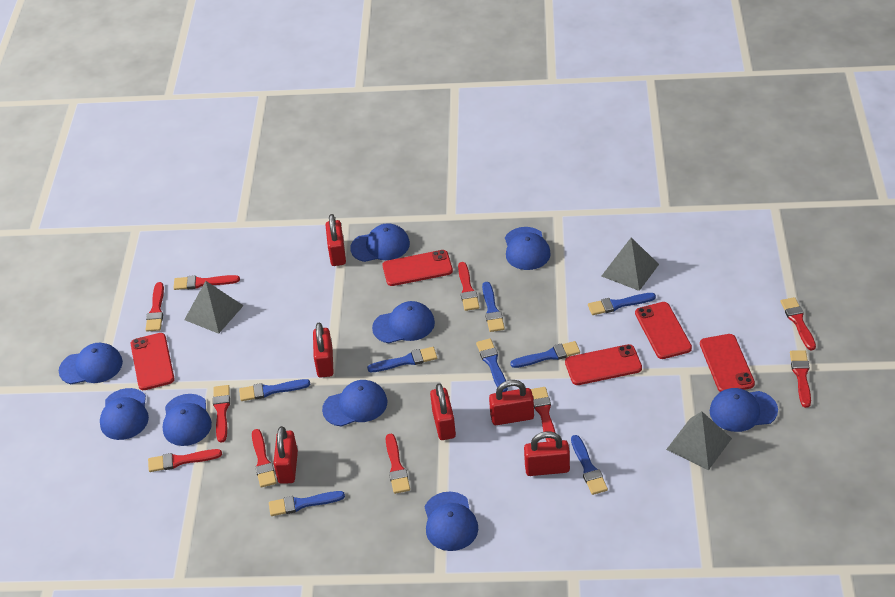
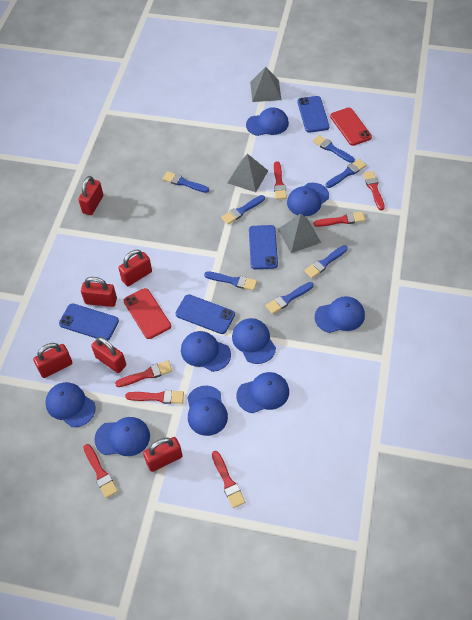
blue brush: 8 -> 7
blue phone: 0 -> 4
red brush: 10 -> 7
red phone: 5 -> 2

